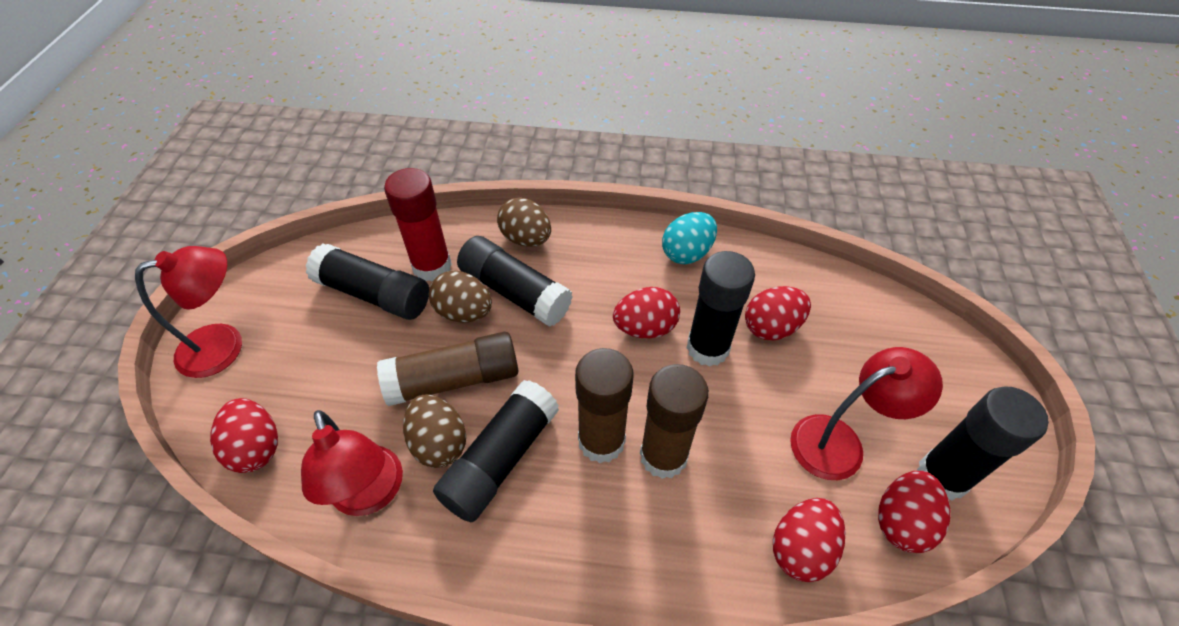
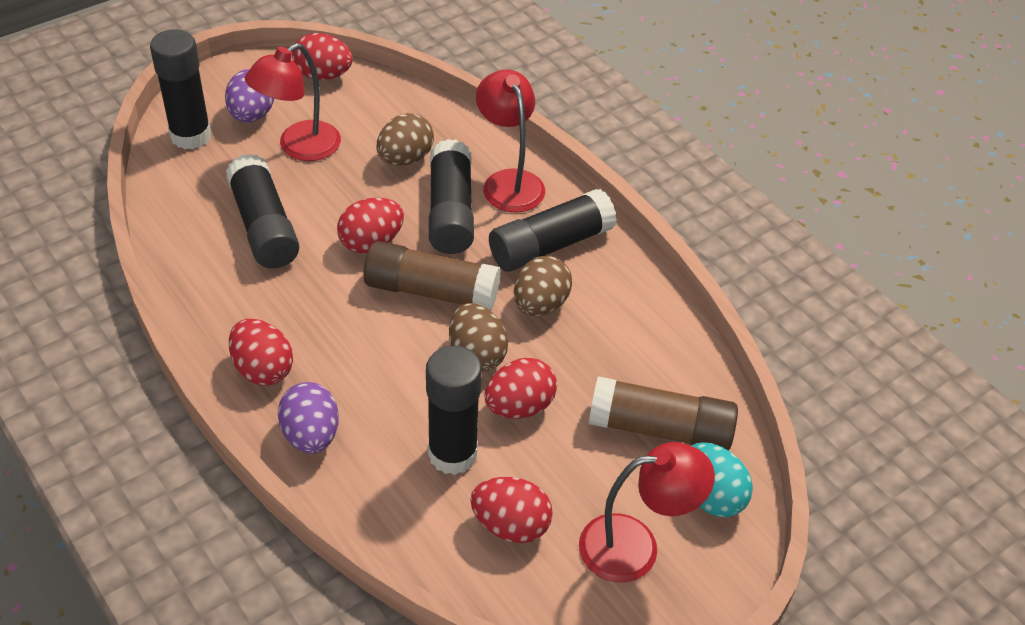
brown glue stick: 3 -> 2
purple egg: 0 -> 2
red glue stick: 1 -> 0

